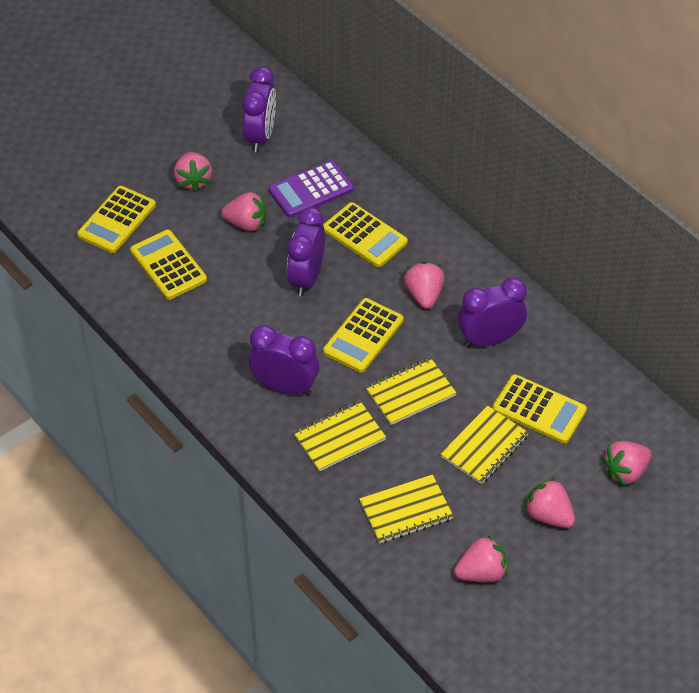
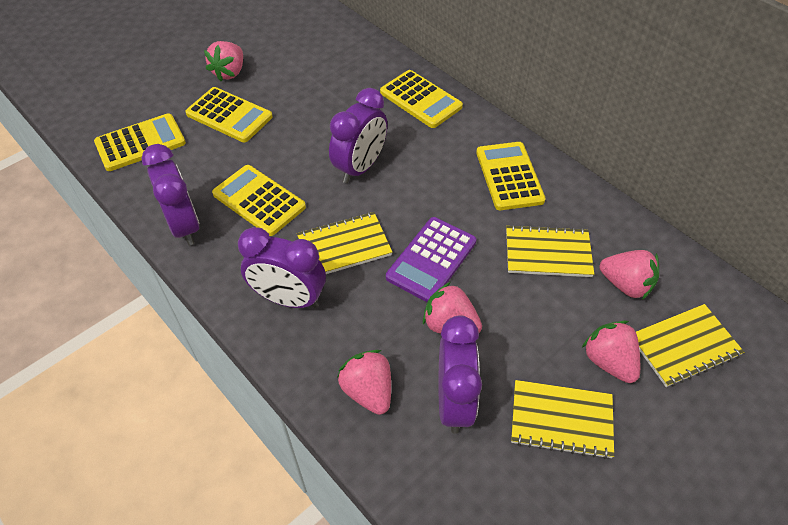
pink strawberry: 6 -> 5

